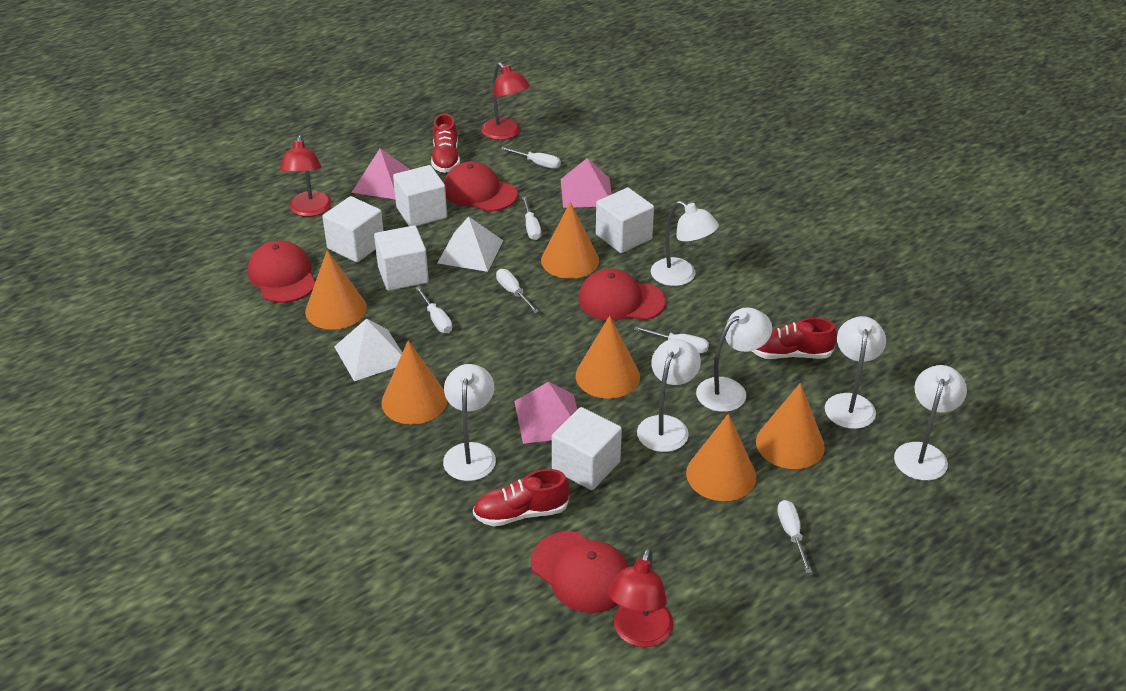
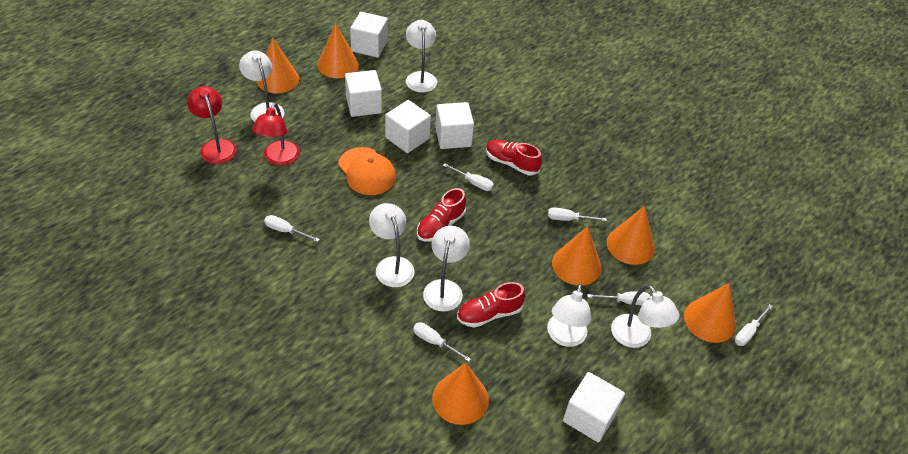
orange cap: 0 -> 1
pink pyramid: 3 -> 0
red cap: 4 -> 0
red lamp: 3 -> 2
white pyramid: 2 -> 0

